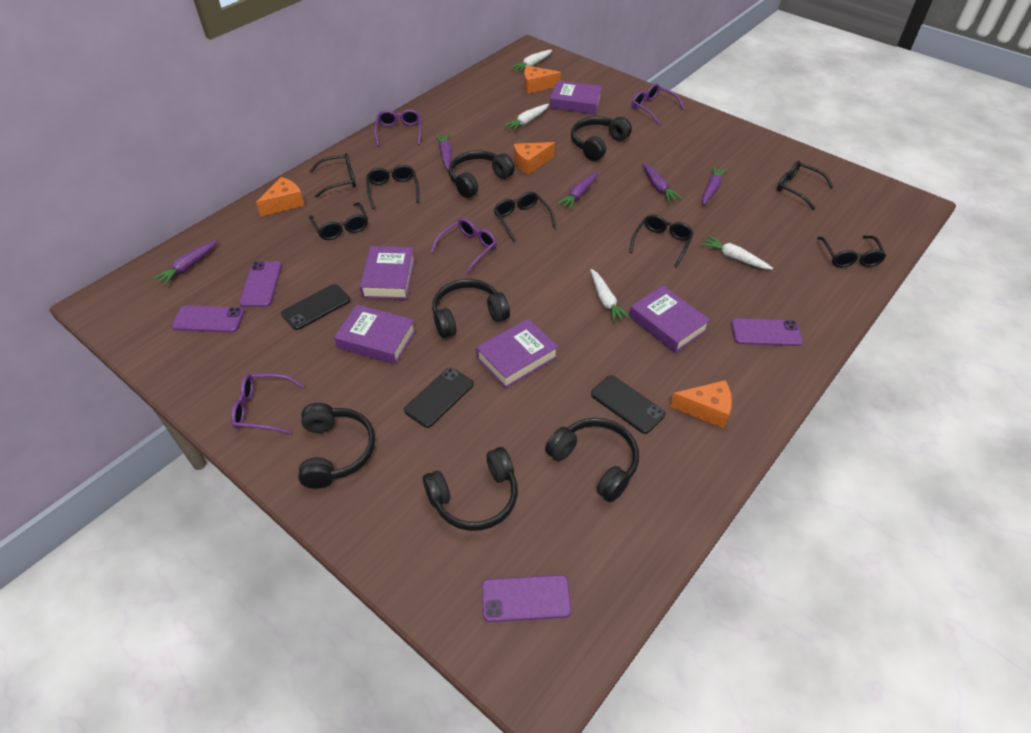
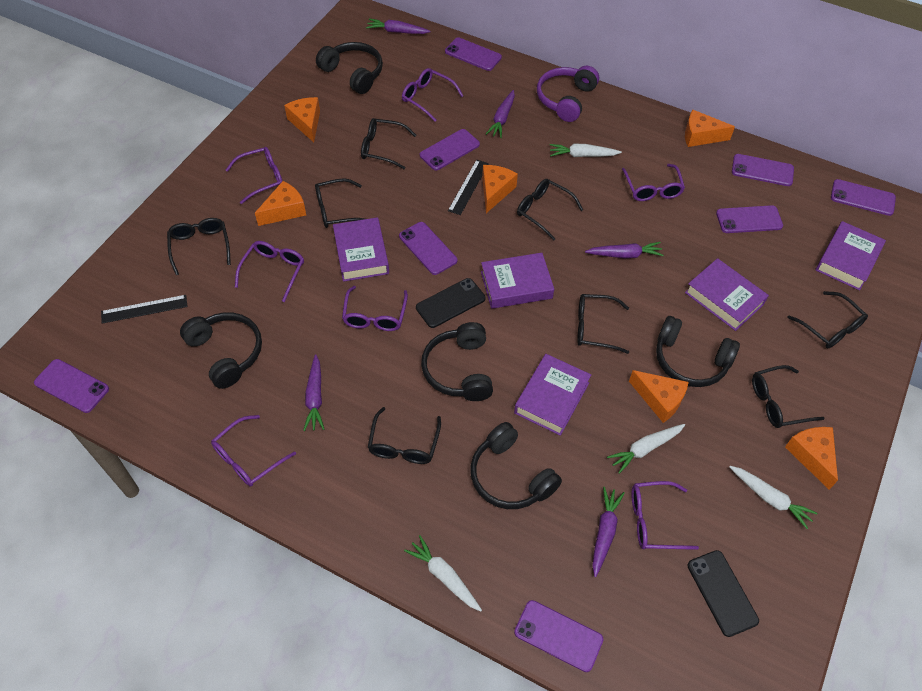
black glasses: 7 -> 8
black headphones: 6 -> 5
black phone: 3 -> 2
black ruler: 0 -> 2
orange cheese: 4 -> 6
purple glasses: 4 -> 7
purple headphones: 0 -> 1
purple phone: 4 -> 8

